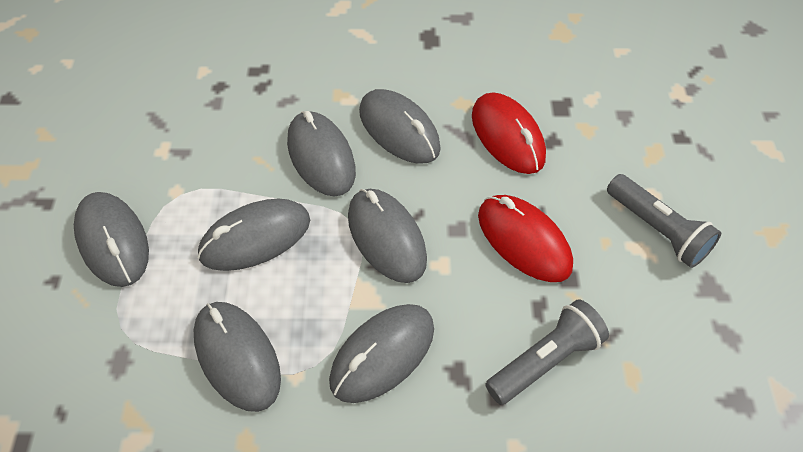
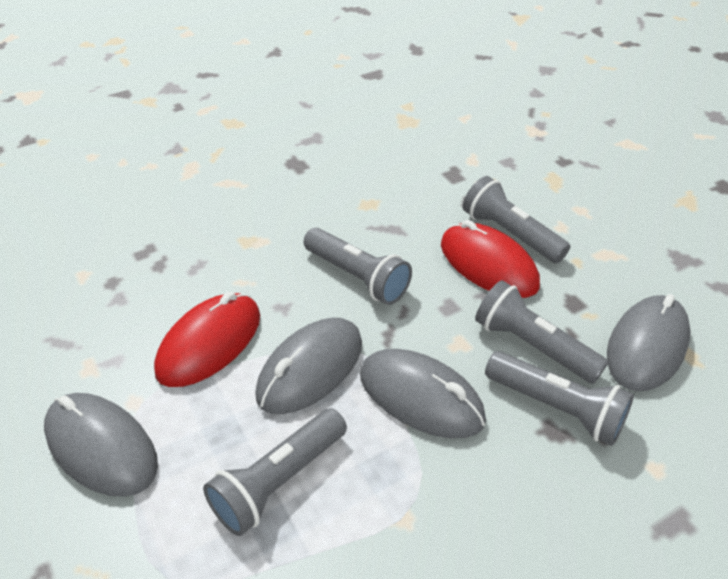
grey flashlight: 2 -> 5
grey mouse: 7 -> 4

